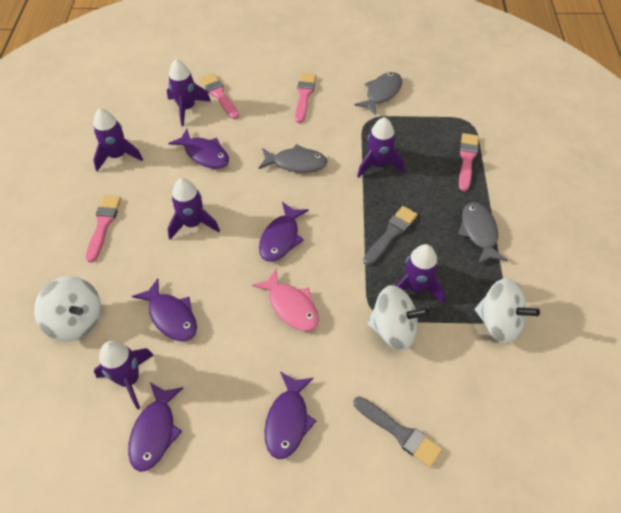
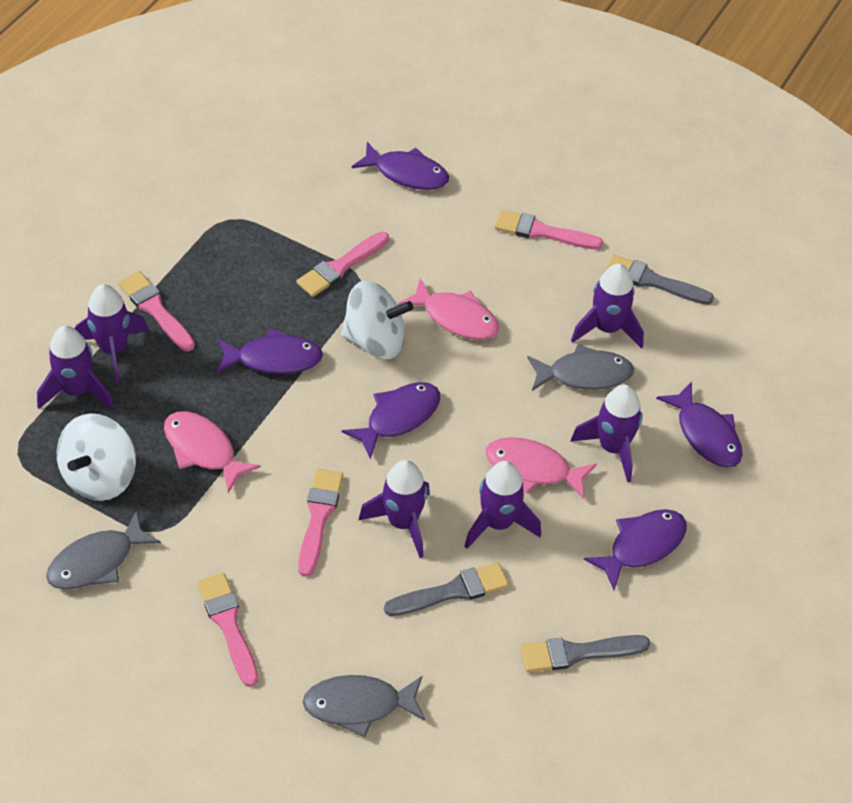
grey brush: 2 -> 3
pink brush: 4 -> 5
pink fish: 1 -> 3
white spinning top: 3 -> 2

